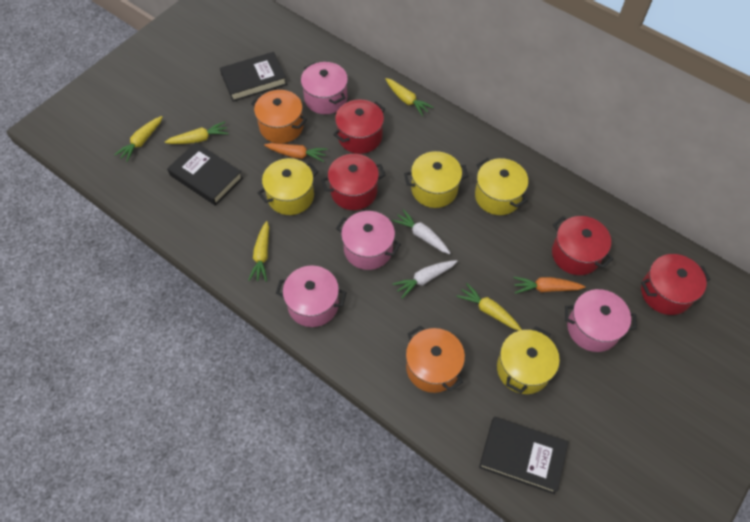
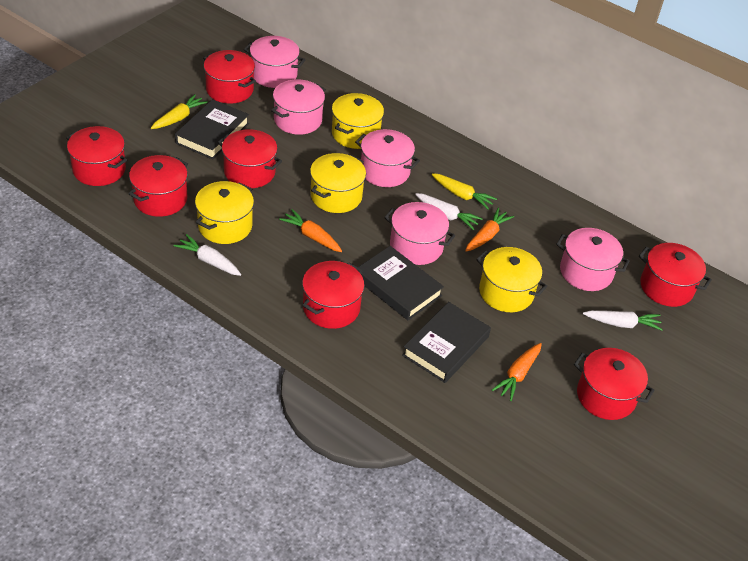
orange carrot: 2 -> 3
orange pot: 2 -> 0
pink pot: 4 -> 5
red pot: 4 -> 7
white carrot: 2 -> 3
yellow carrot: 5 -> 2

